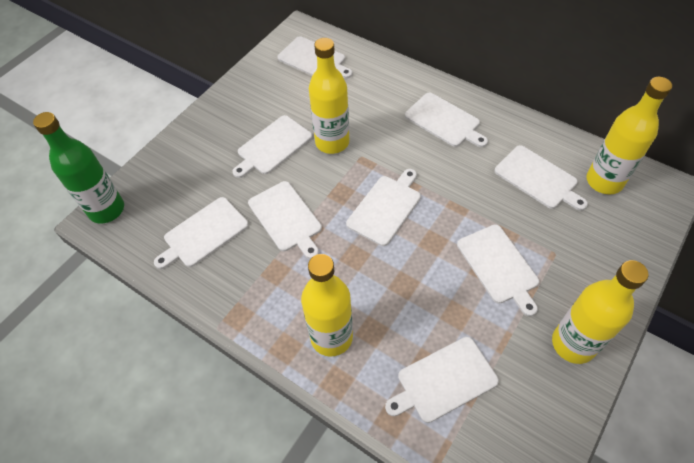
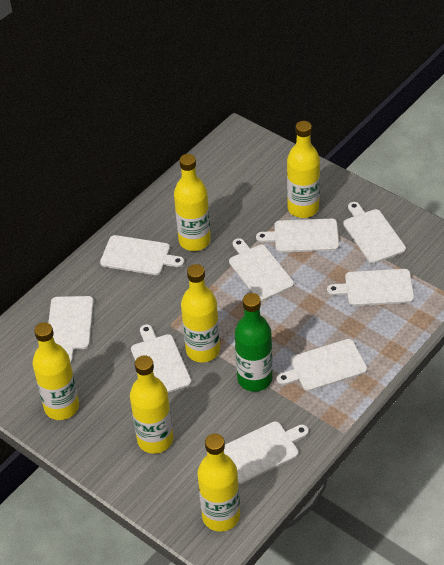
yellow bottle: 4 -> 6

